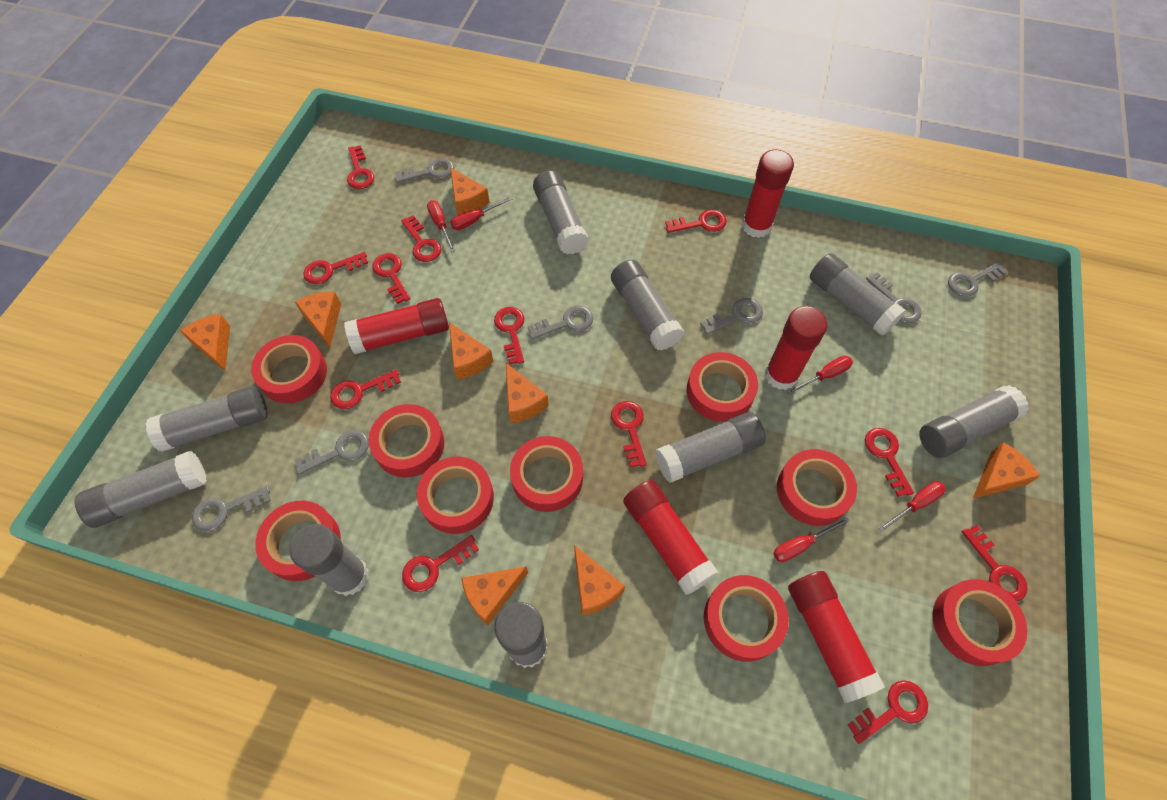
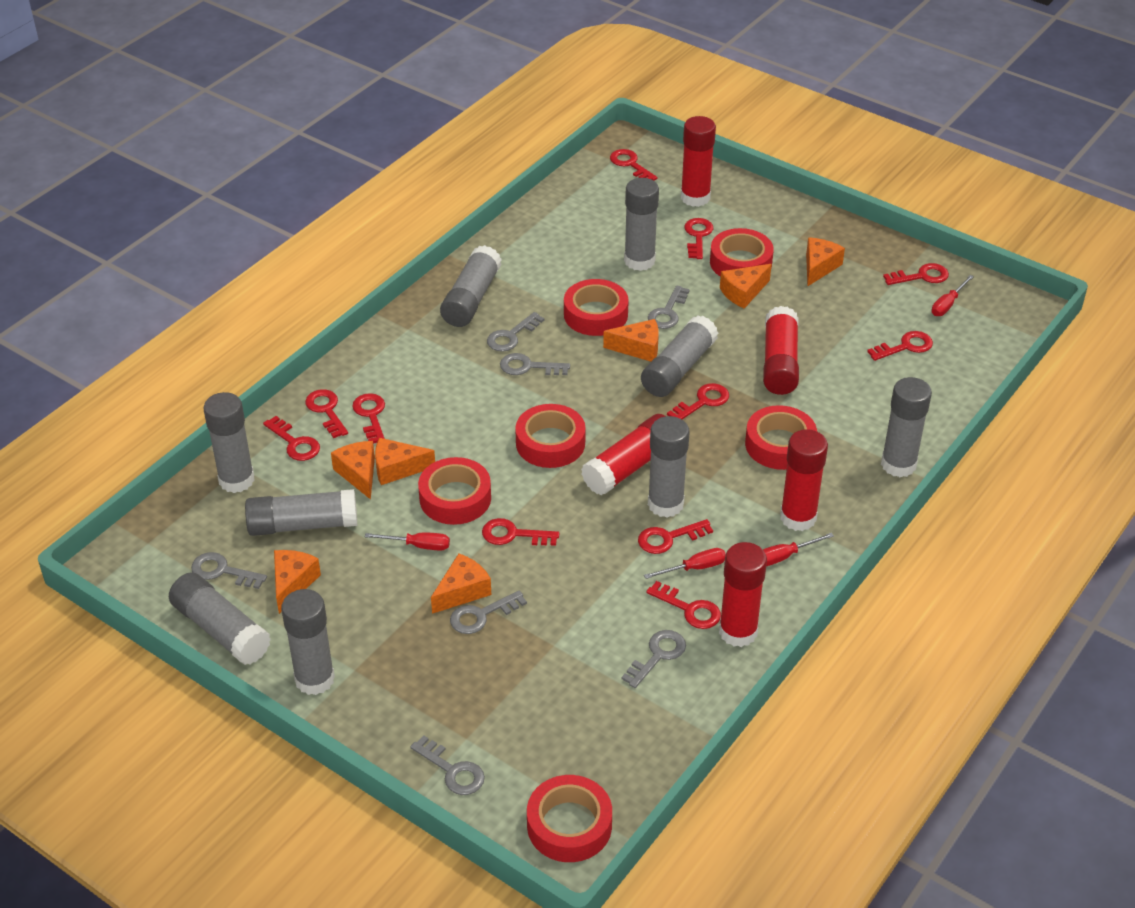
orange cheese: 8 -> 7
red key: 12 -> 11
red screwdriver: 5 -> 4
red tape: 9 -> 6

